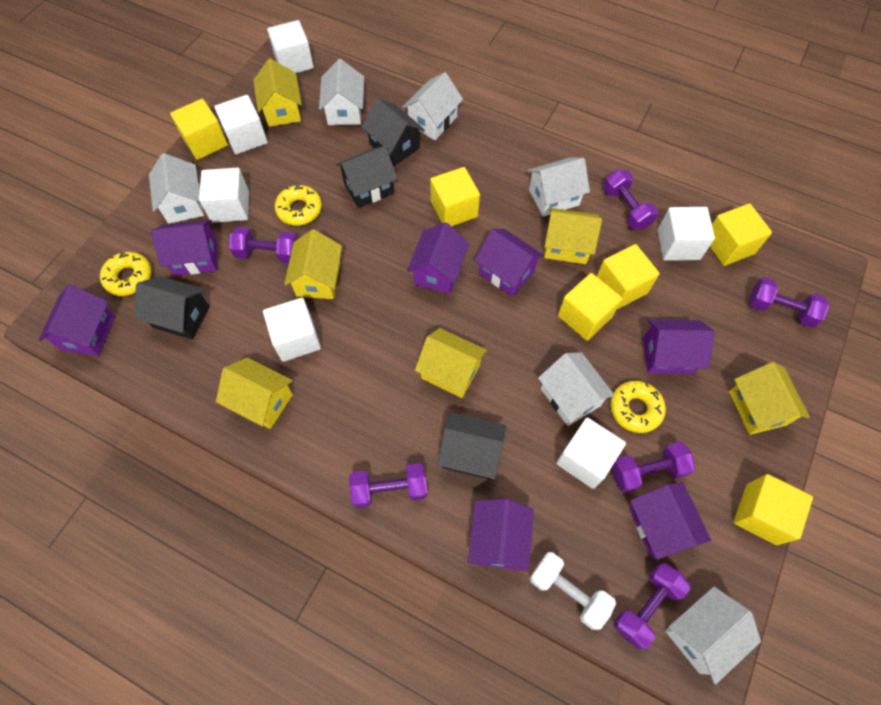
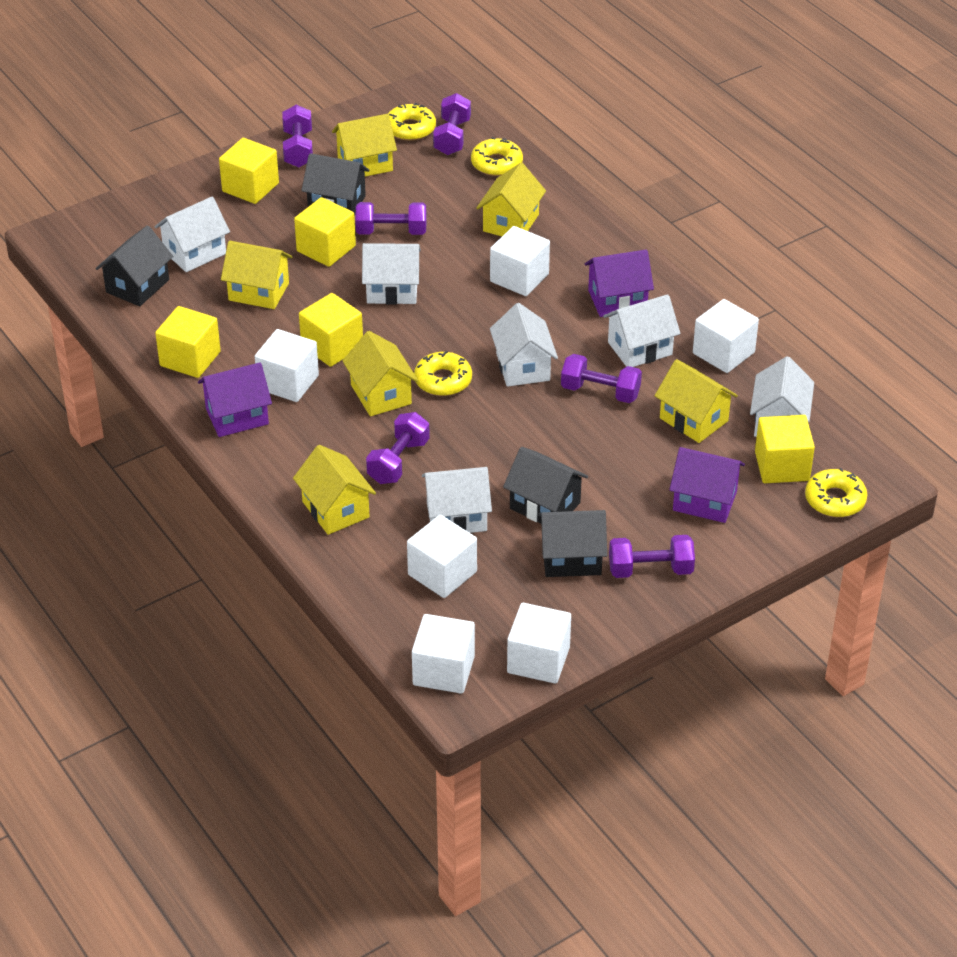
purple house: 7 -> 3
white dumbbell: 1 -> 0
yellow cube: 6 -> 5
yellow donut: 3 -> 4

